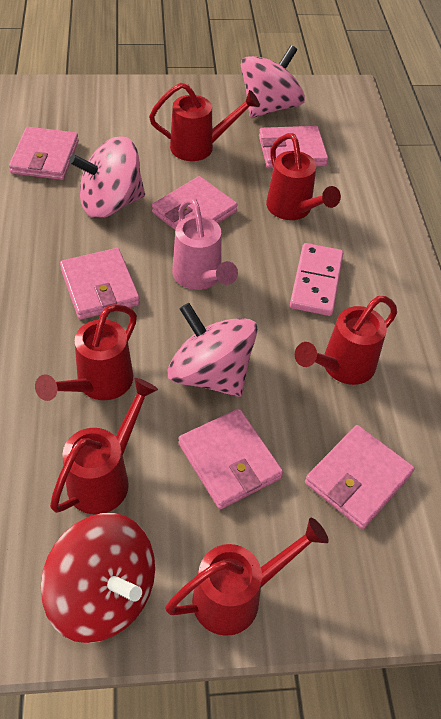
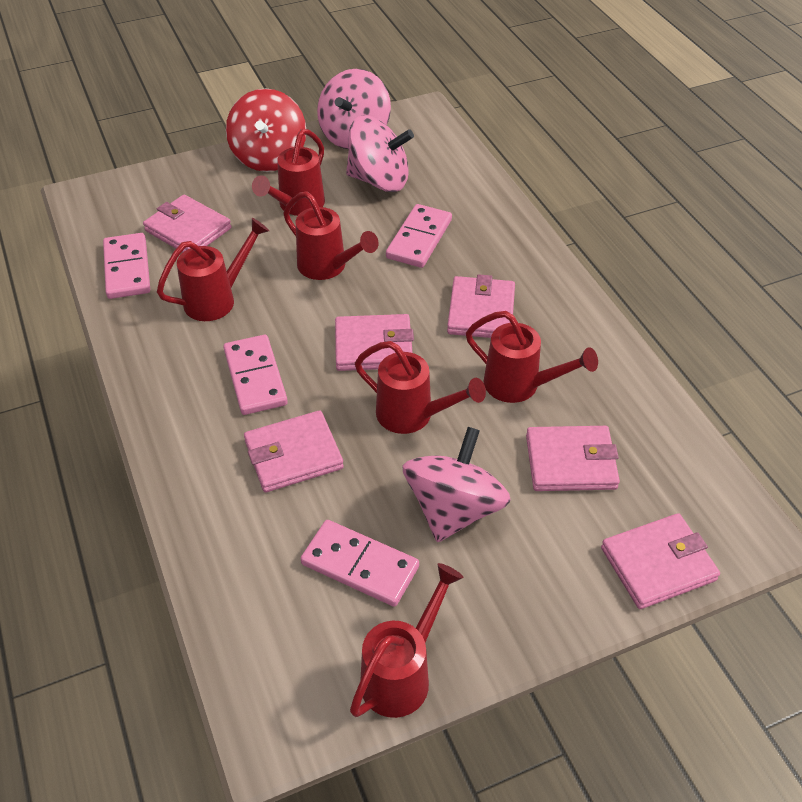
pink domino: 1 -> 4
pink watering can: 1 -> 0

